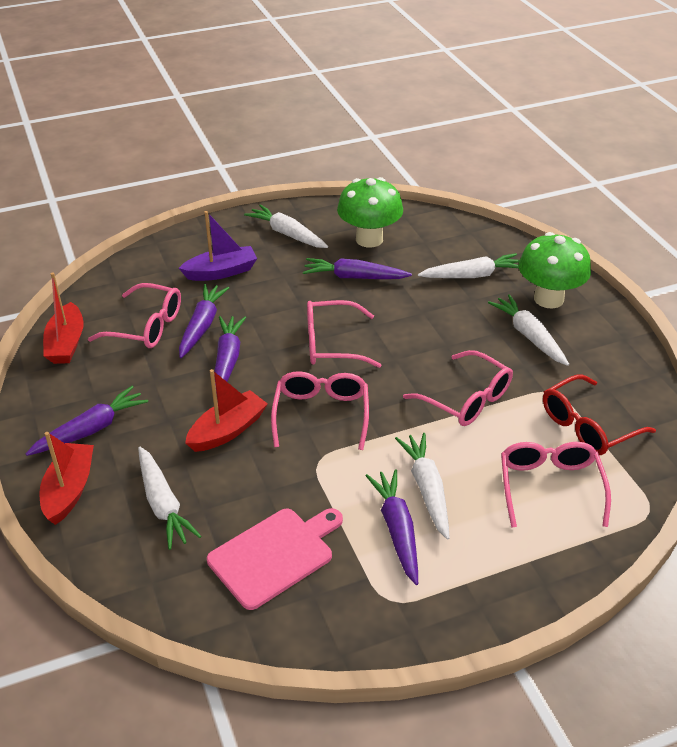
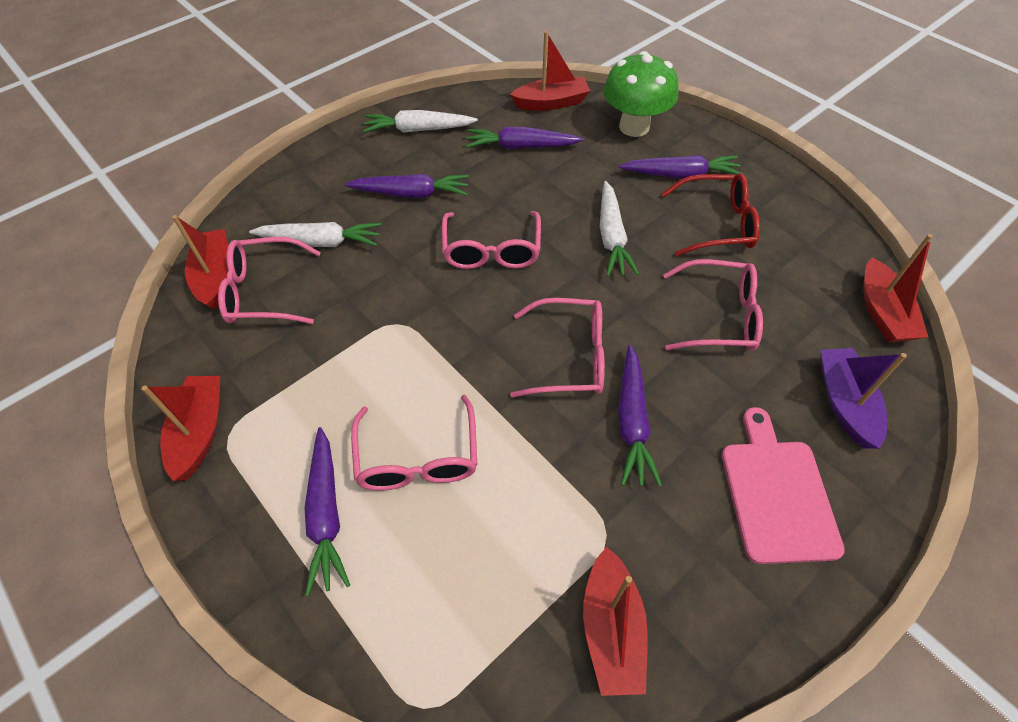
green mushroom: 2 -> 1
red boat: 3 -> 5
white carrot: 5 -> 3

